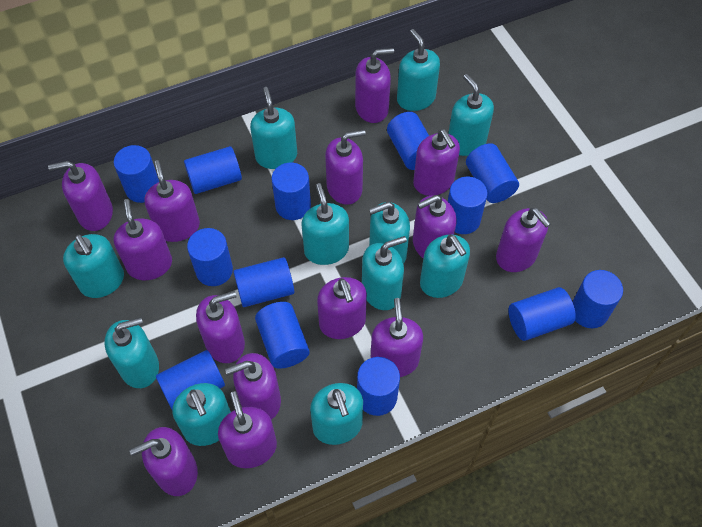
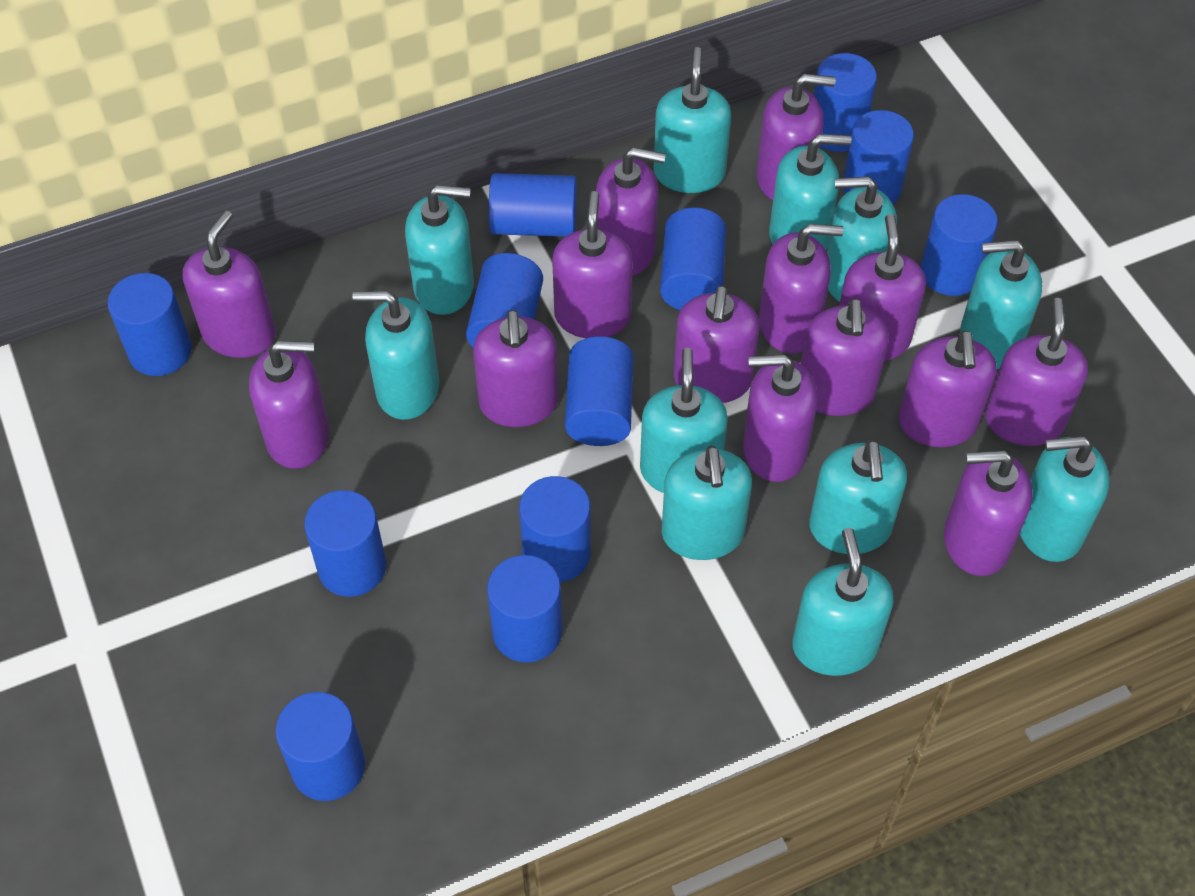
blue cylinder: 13 -> 12

